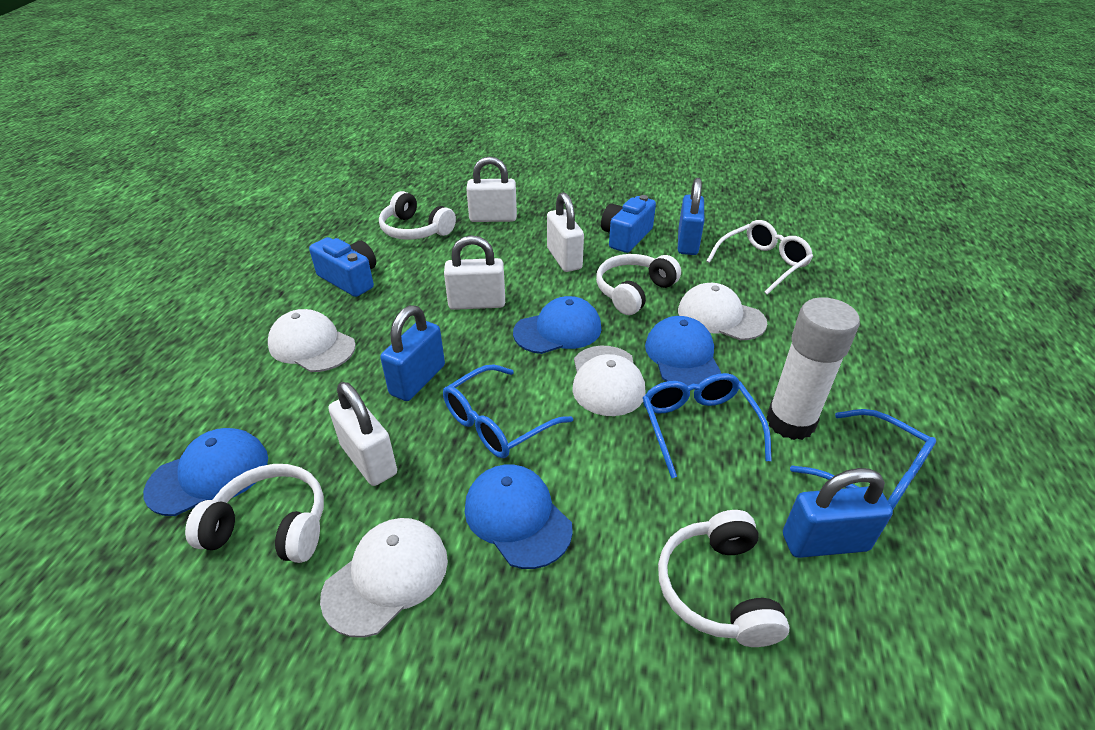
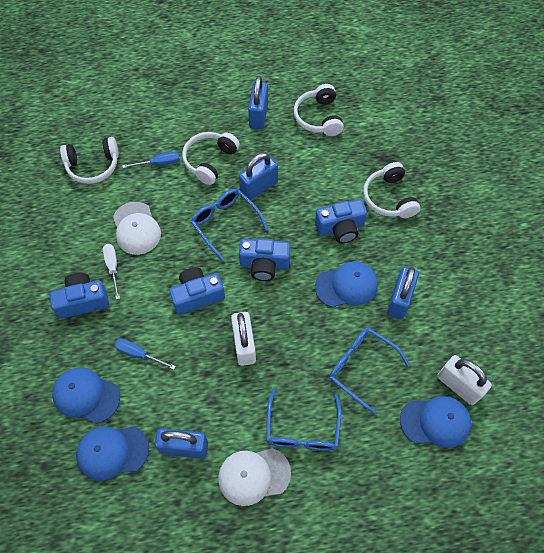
blue camera: 2 -> 4
blue padlock: 3 -> 4
blue screwdriver: 0 -> 2
white cap: 4 -> 2
white glasses: 1 -> 0
white glue stick: 1 -> 0
white padlock: 4 -> 2
white screwdriver: 0 -> 1

